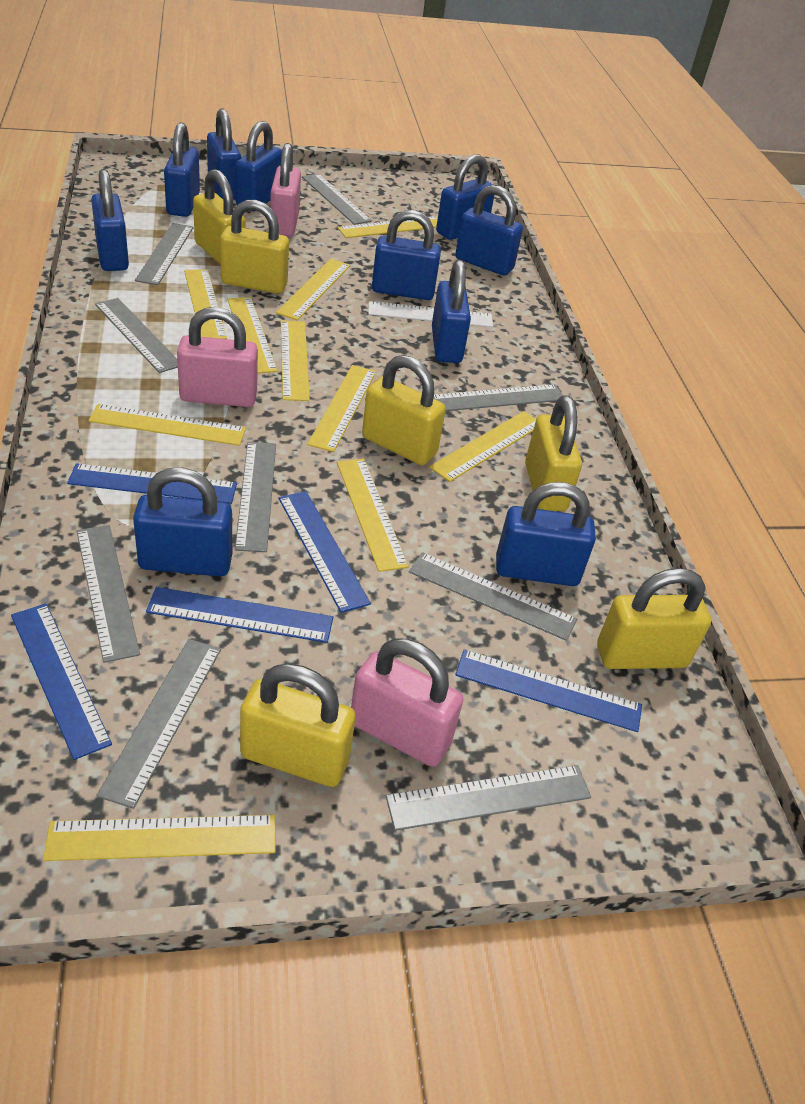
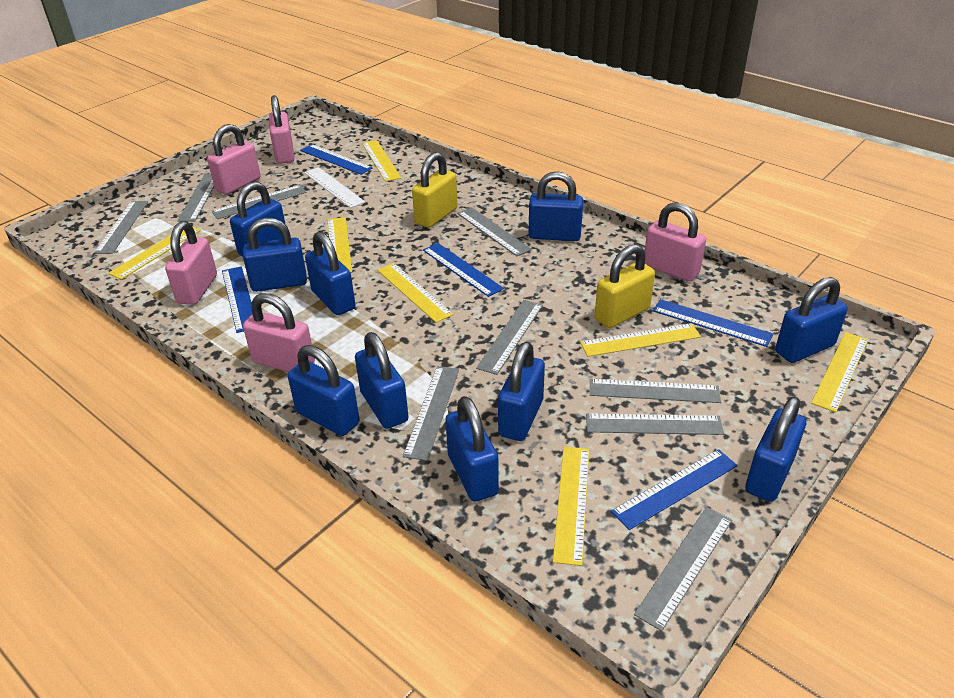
pink padlock: 3 -> 5
yellow padlock: 6 -> 2
yellow ruler: 10 -> 7

